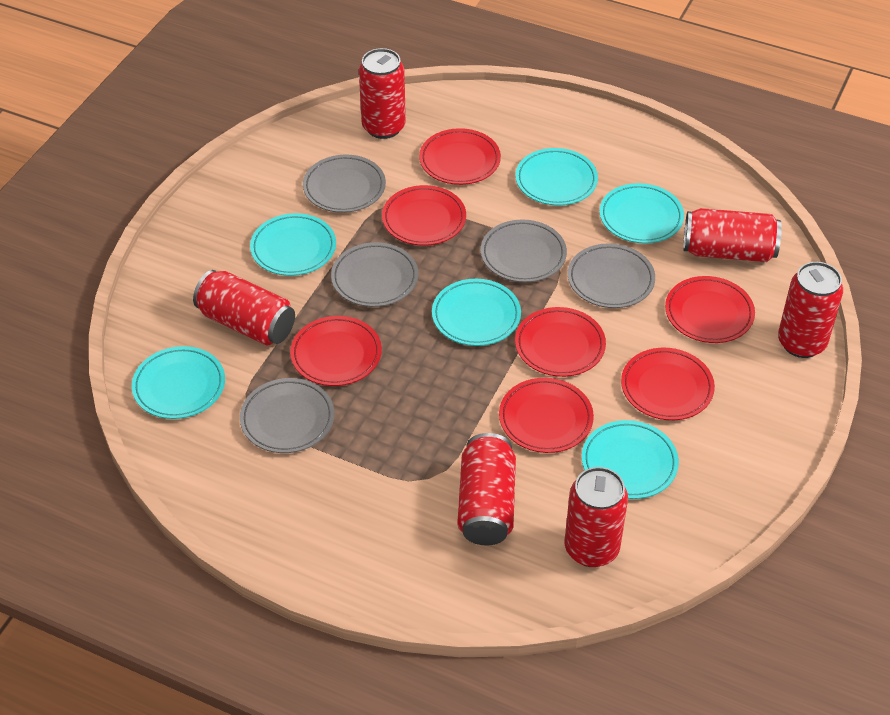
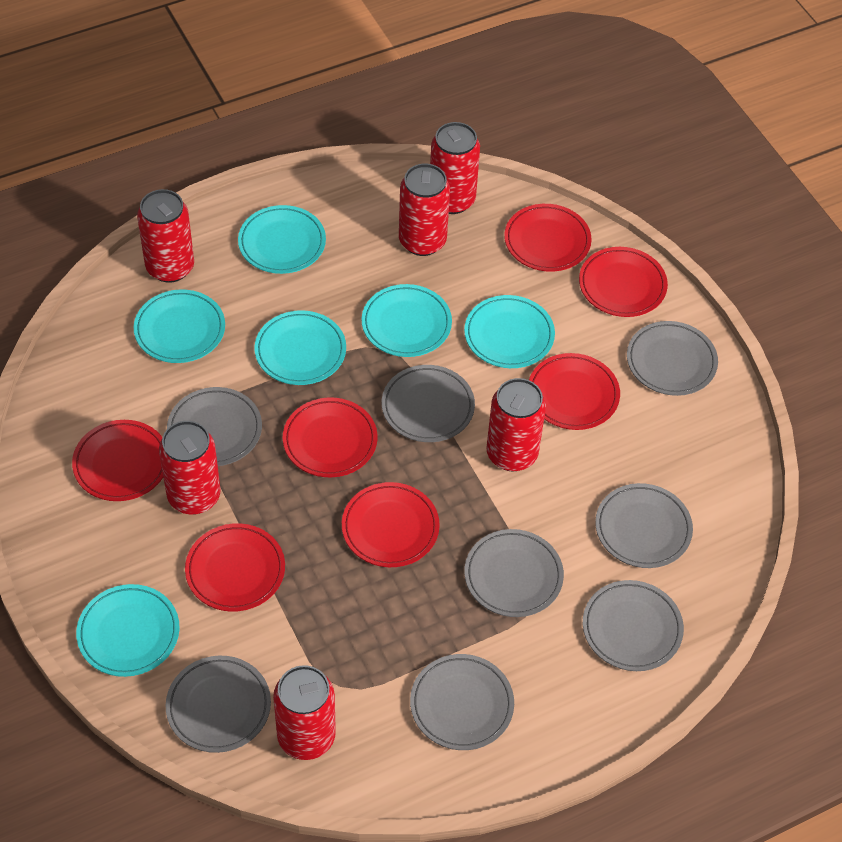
grey plate: 5 -> 8

